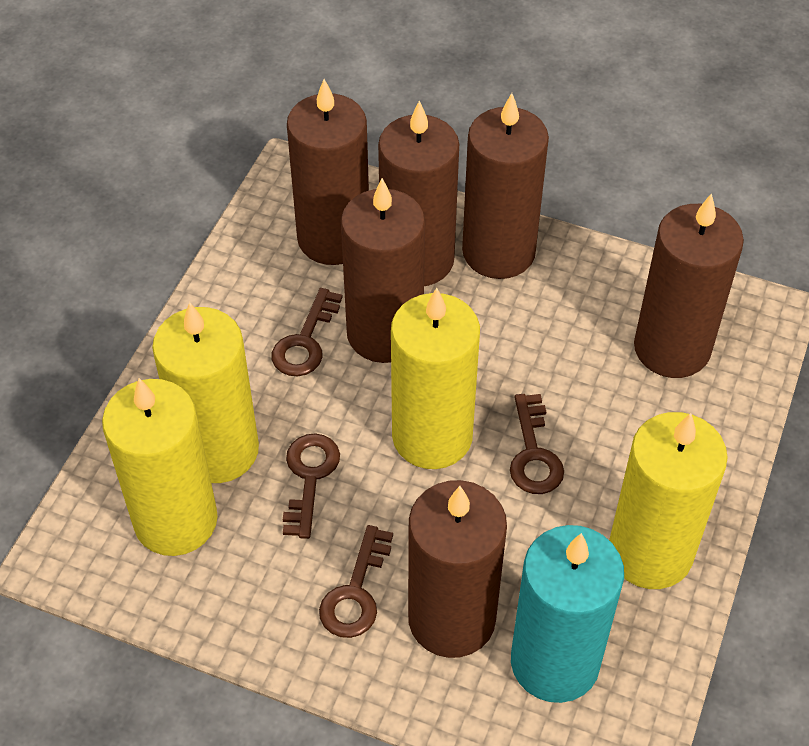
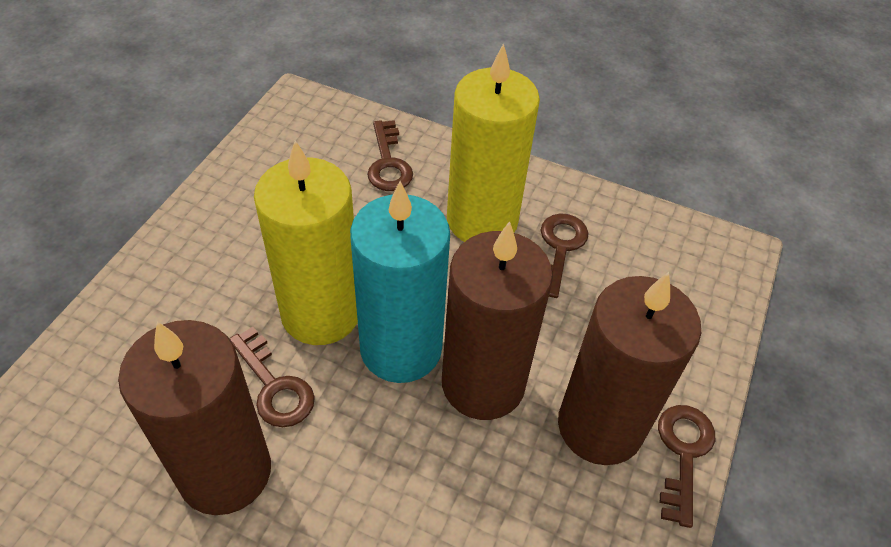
brown candle: 6 -> 3
yellow candle: 4 -> 2

